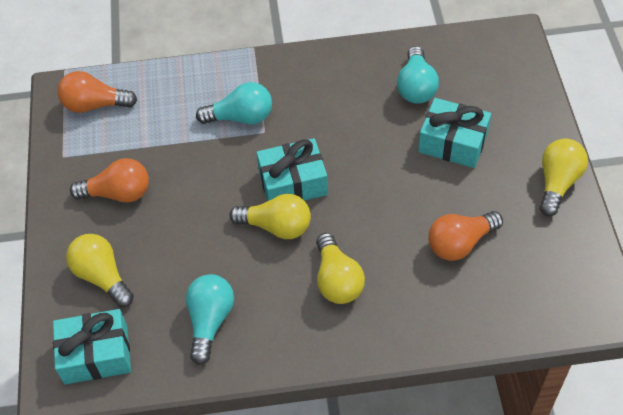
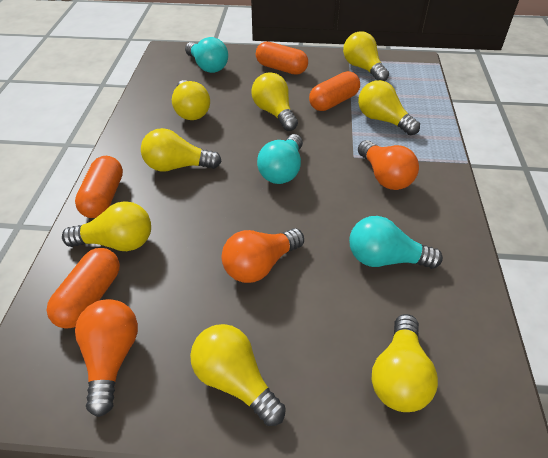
orange capsule: 0 -> 4
turquoise gift: 3 -> 0
yellow light bulb: 4 -> 8

